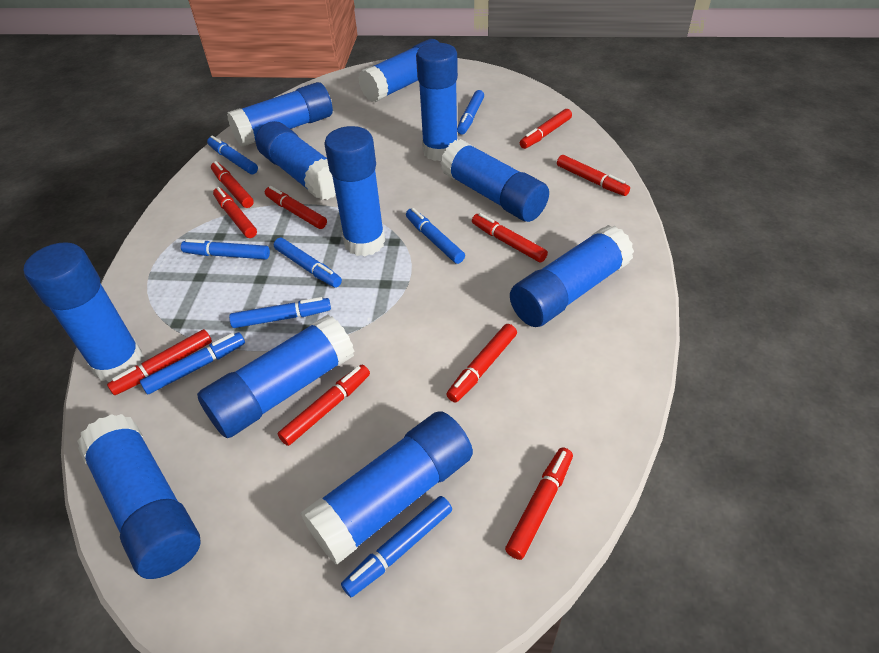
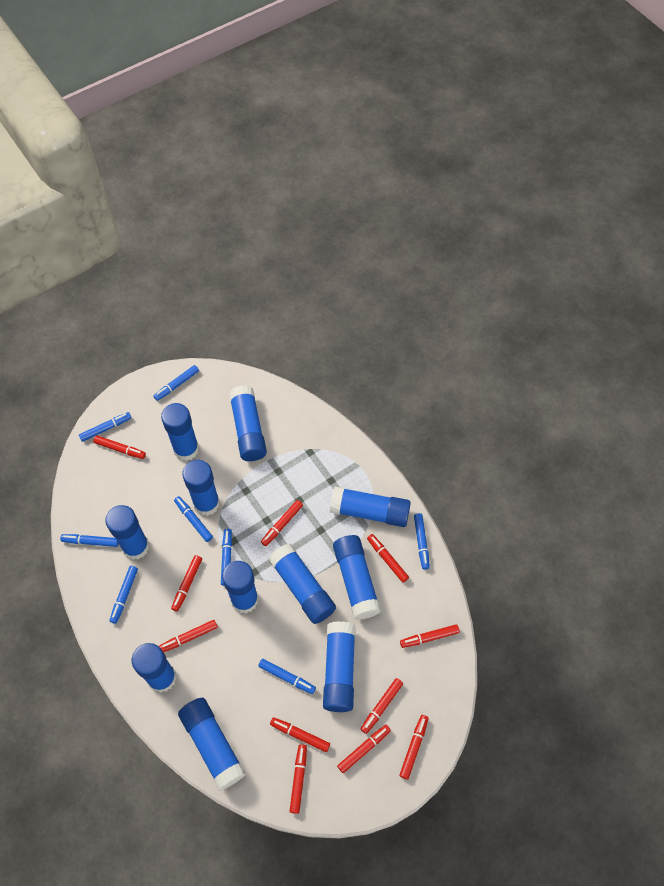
red marker: 10 -> 11

